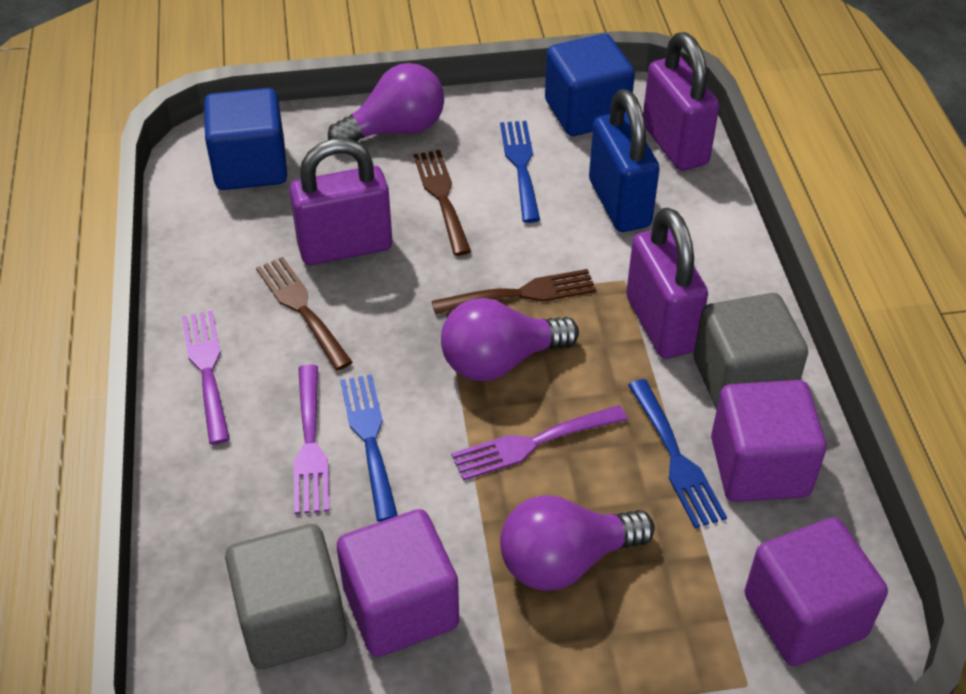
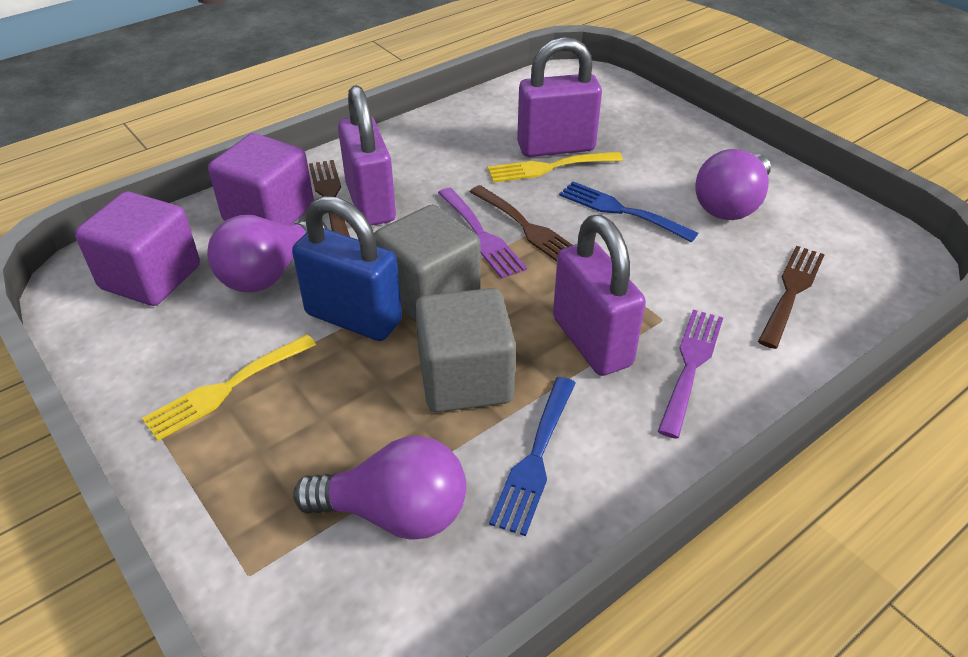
blue cube: 2 -> 0
blue fork: 3 -> 2
purple cube: 3 -> 2
purple fork: 3 -> 2
yellow fork: 0 -> 2

